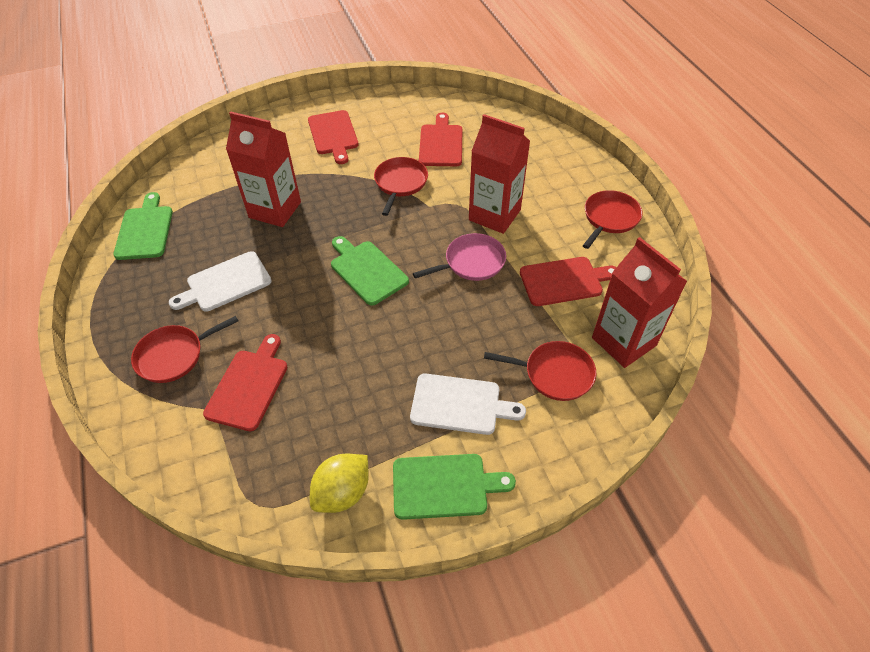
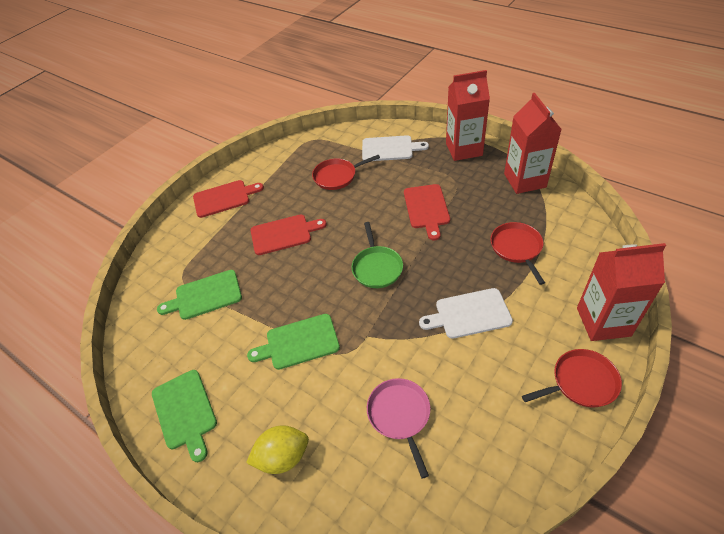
green pan: 0 -> 1
red cutting board: 4 -> 3
red pan: 4 -> 3

